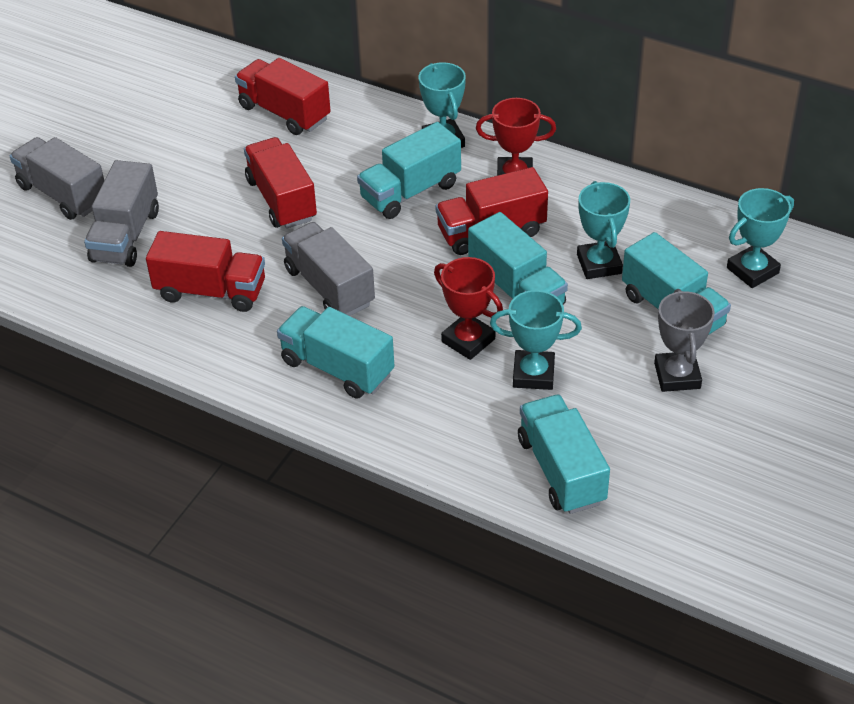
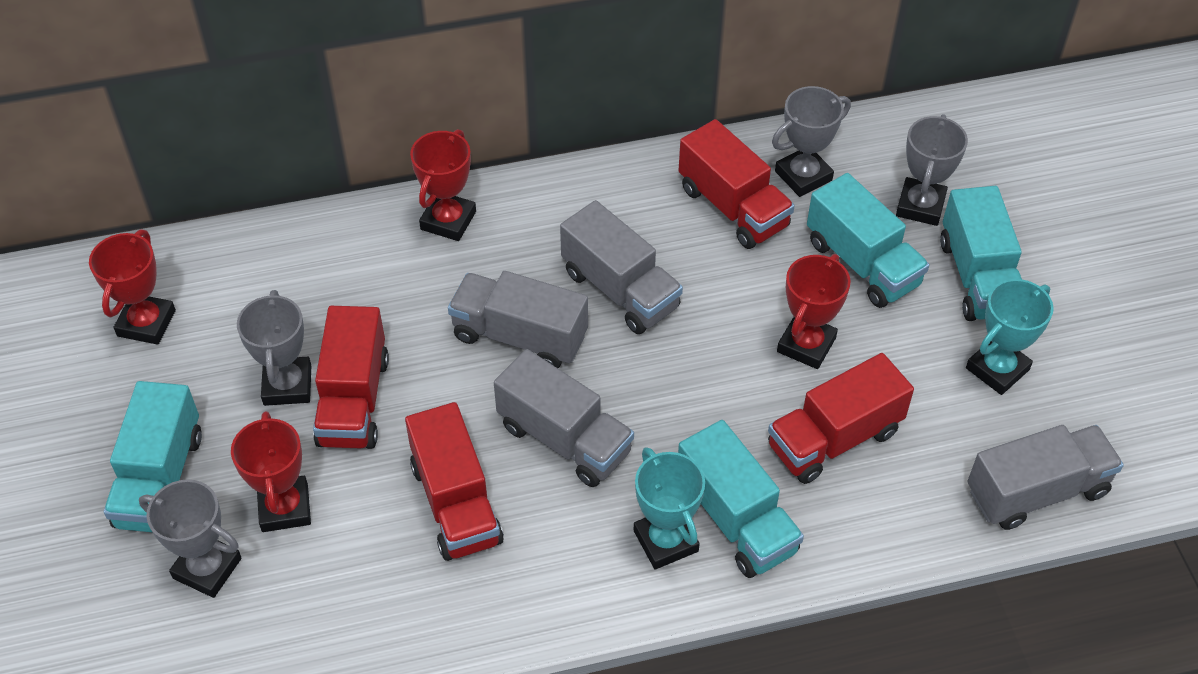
grey trophy: 1 -> 4
grey truck: 3 -> 4
red trophy: 2 -> 4
turquoise trophy: 4 -> 2
turquoise truck: 5 -> 4

